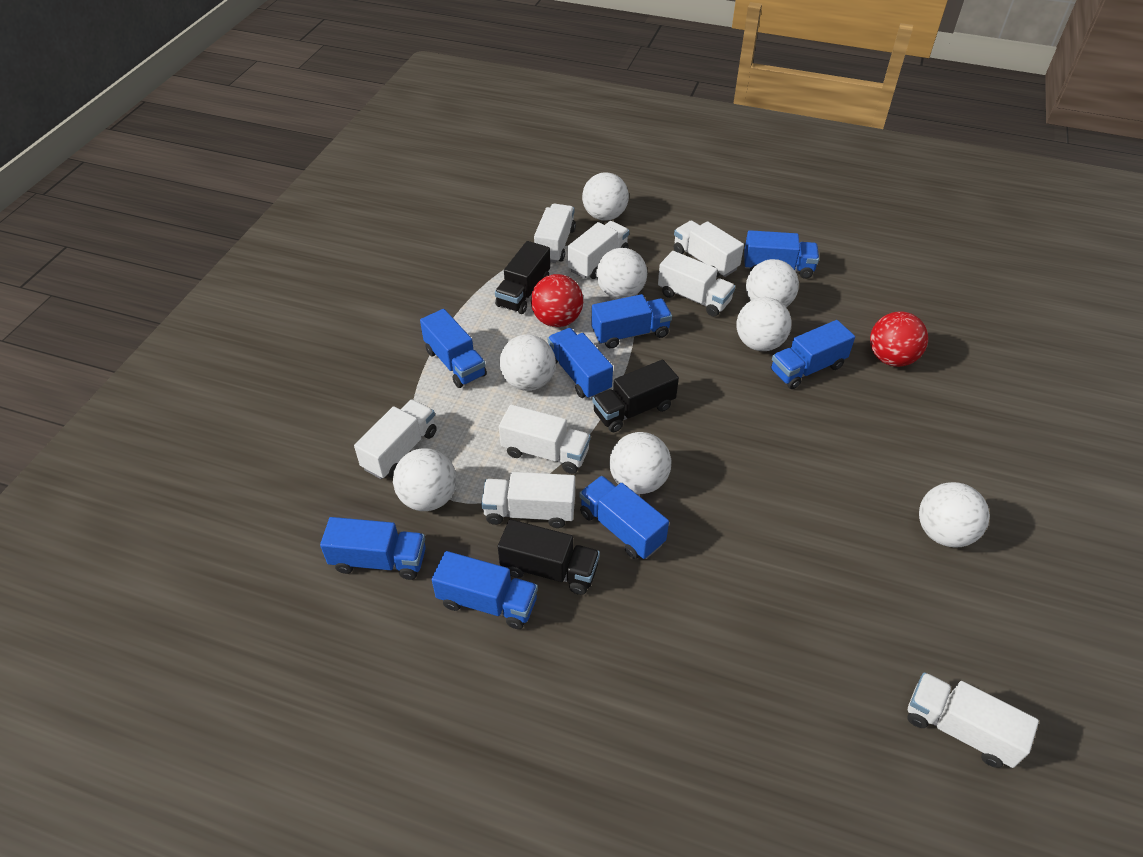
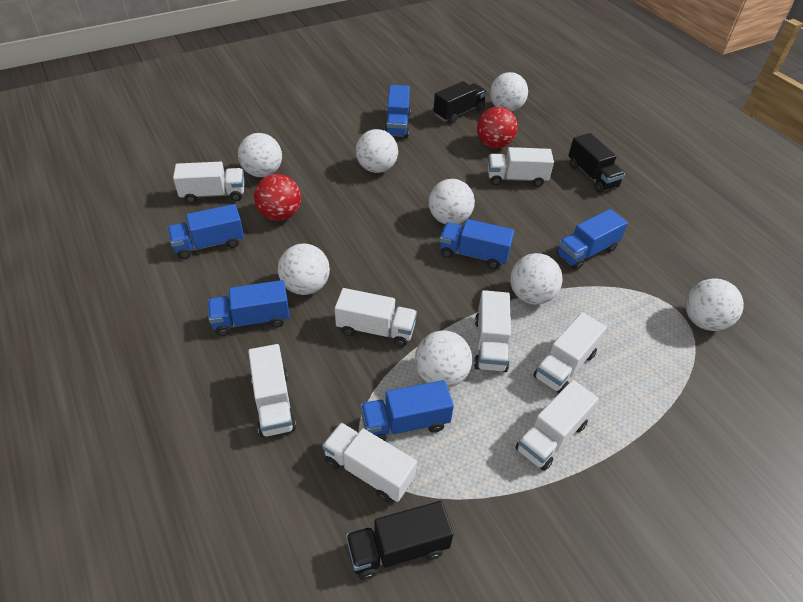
blue truck: 8 -> 6

